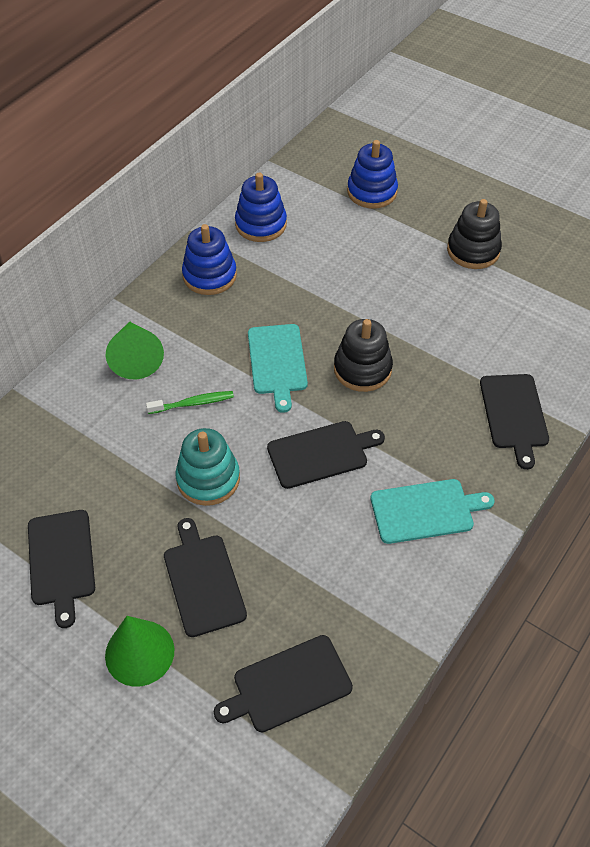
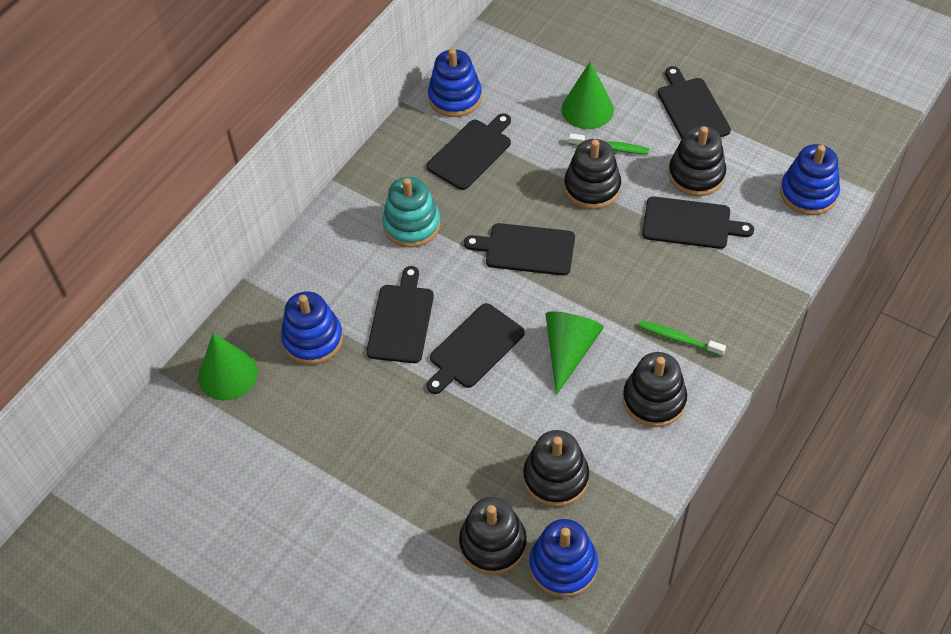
black cutting board: 5 -> 6
black stacking toy: 2 -> 5
blue stacking toy: 3 -> 4
green cone: 2 -> 3
green toothbrush: 1 -> 2
turquoise cutting board: 2 -> 0

